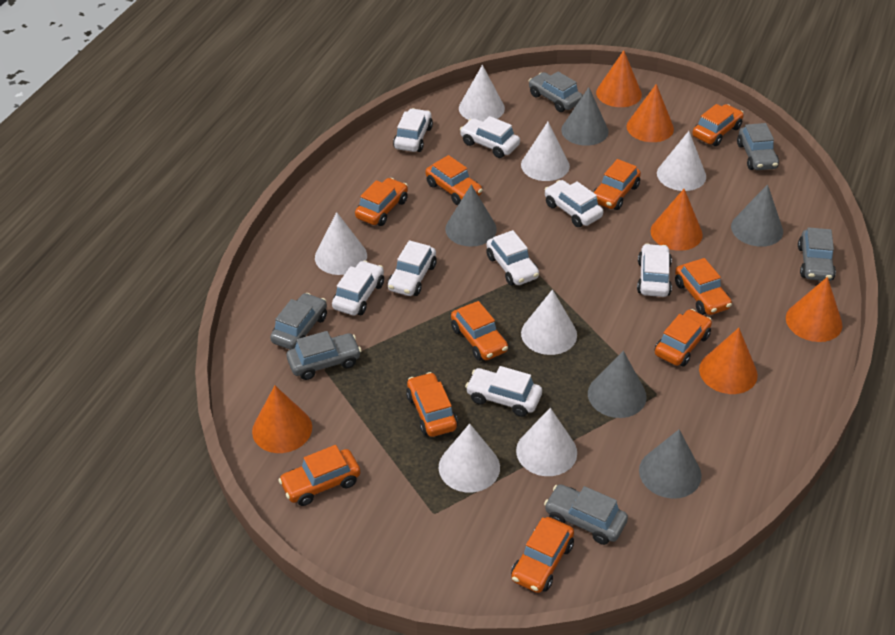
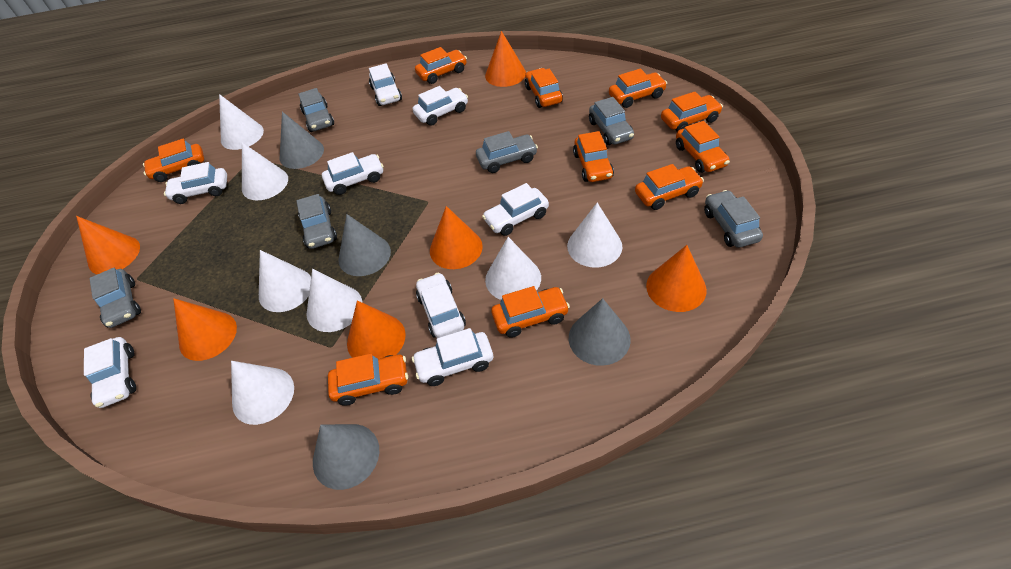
grey cone: 5 -> 4

